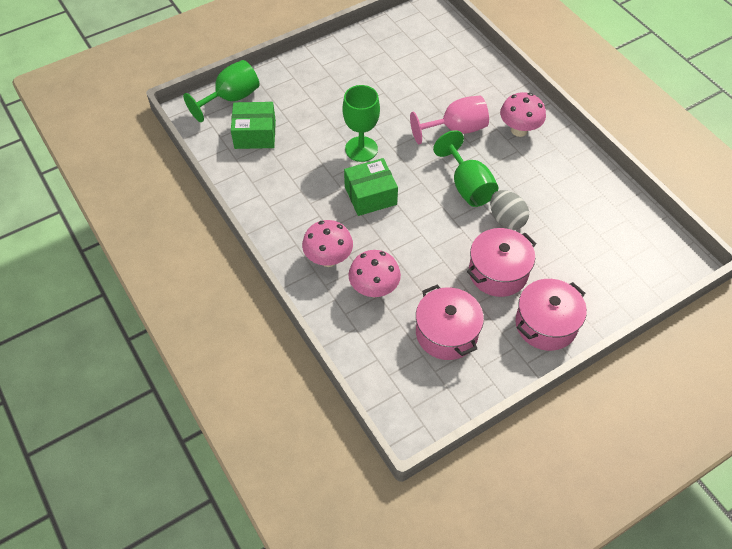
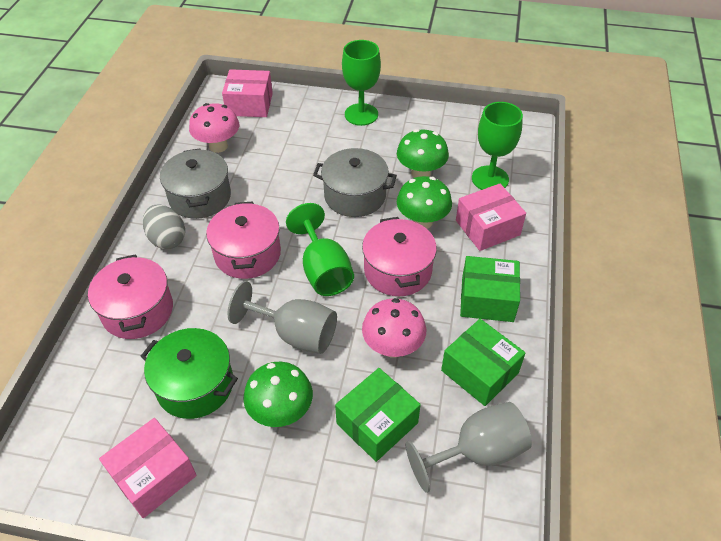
green box: 2 -> 3
green mushroom: 0 -> 3
green pot: 0 -> 1
grey goblet: 0 -> 2
grey pot: 0 -> 2
pink box: 0 -> 3
pink goblet: 1 -> 0
pink mushroom: 3 -> 2

